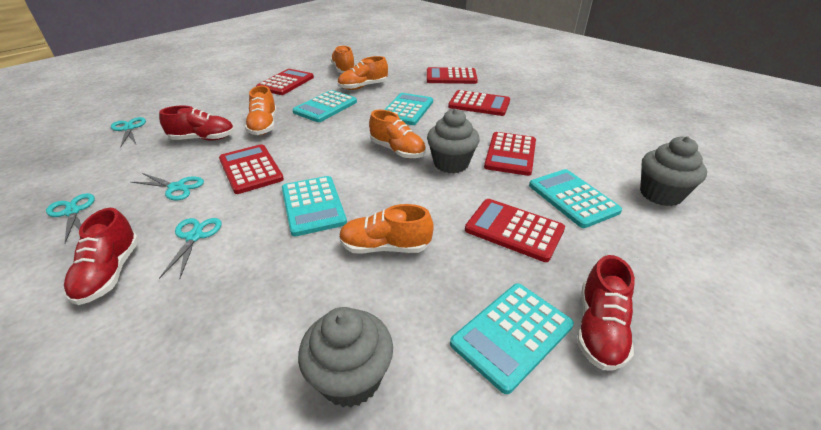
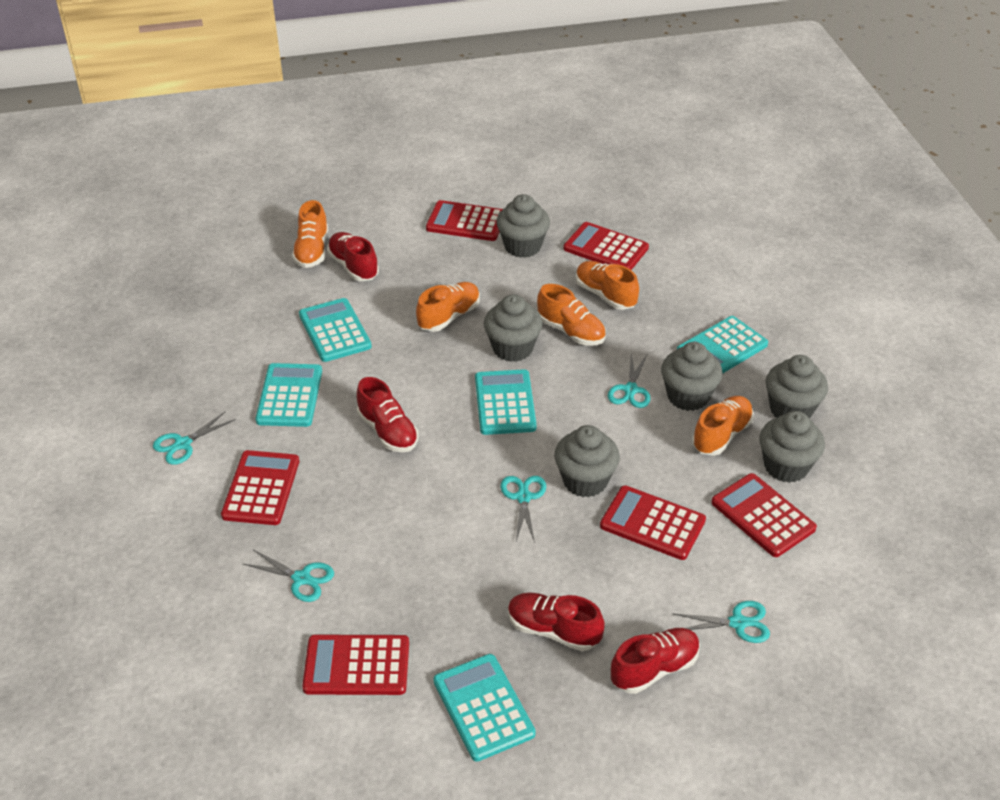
grey cupcake: 3 -> 6
red shoe: 3 -> 4
turquoise scissors: 4 -> 5

